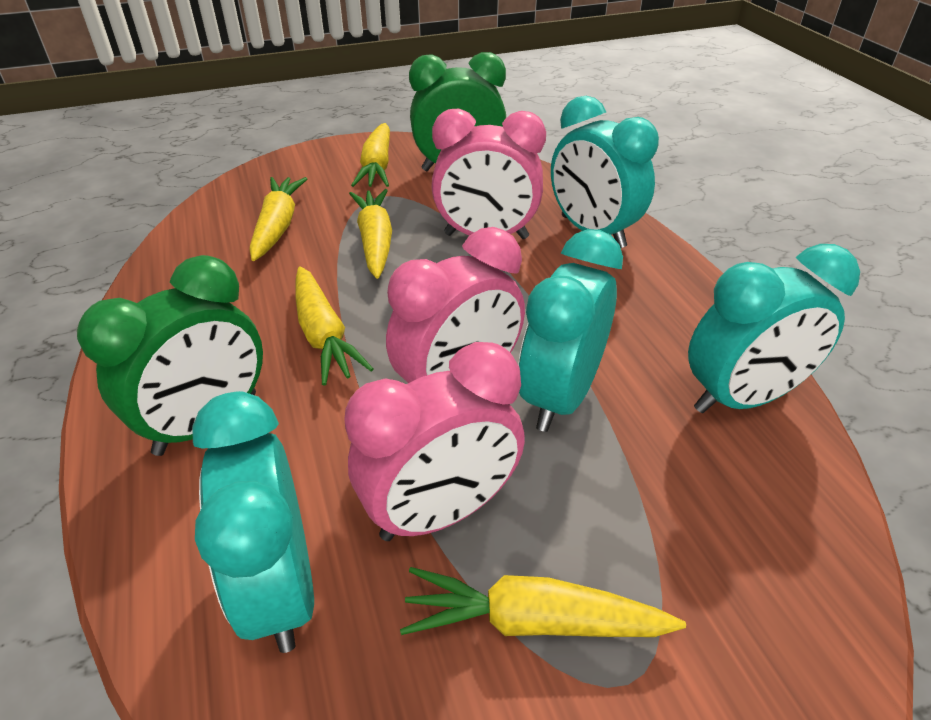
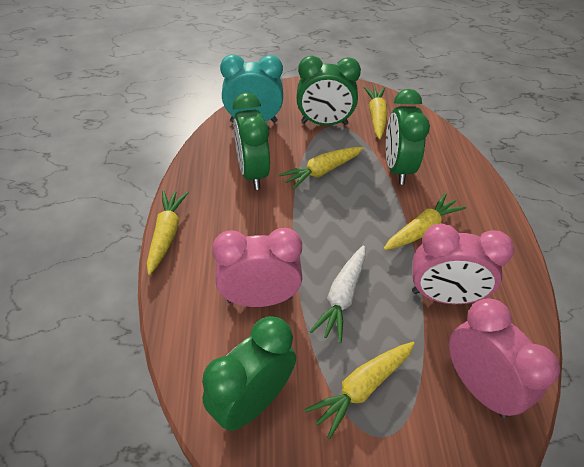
green clock: 2 -> 4
turquoise clock: 4 -> 1
white carrot: 0 -> 1

